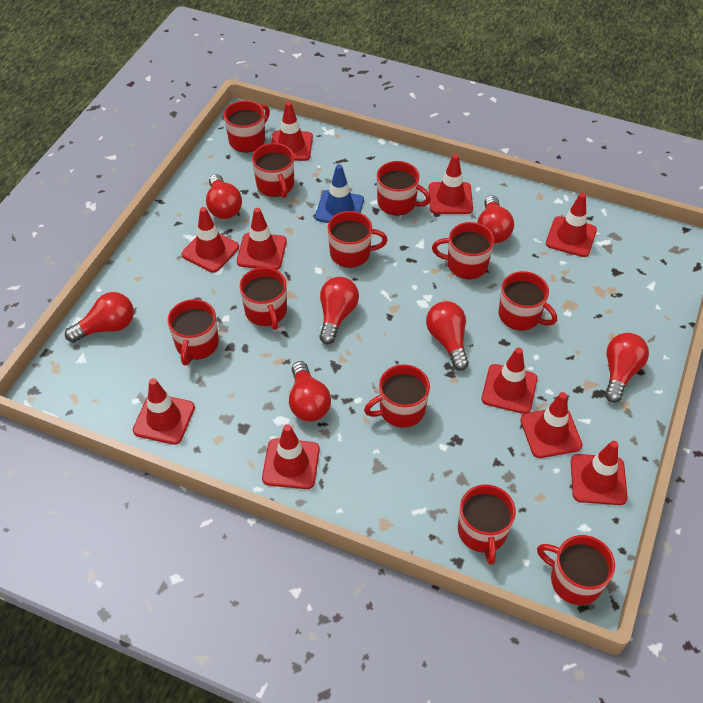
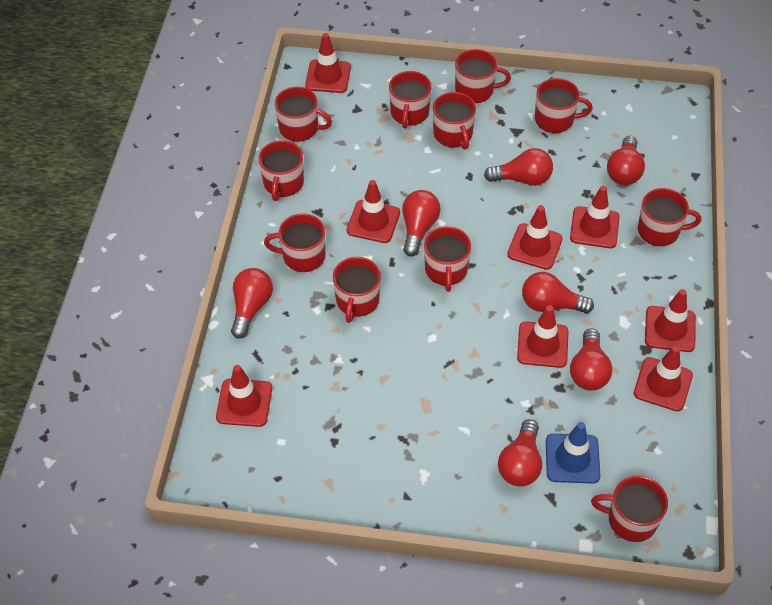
red traffic cone: 10 -> 8

